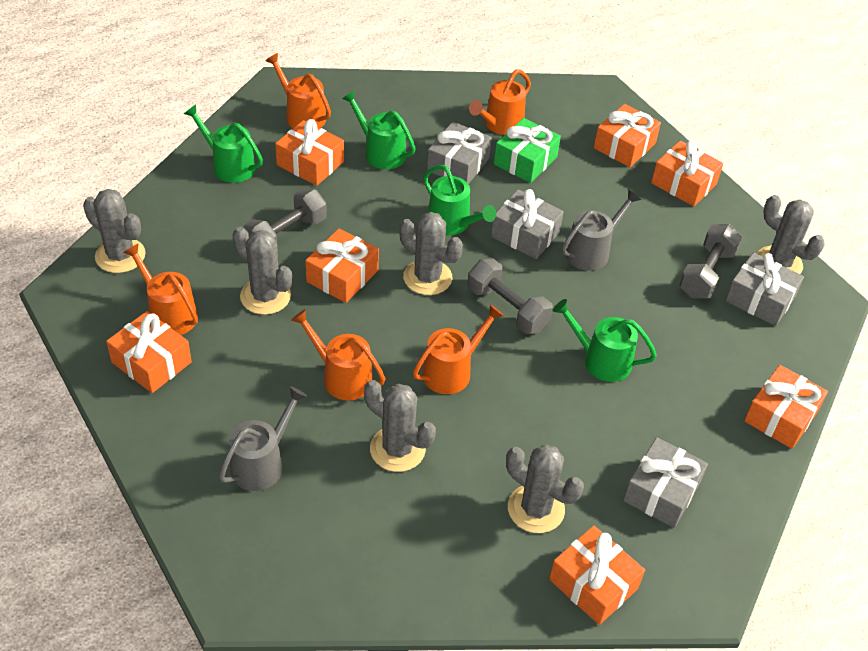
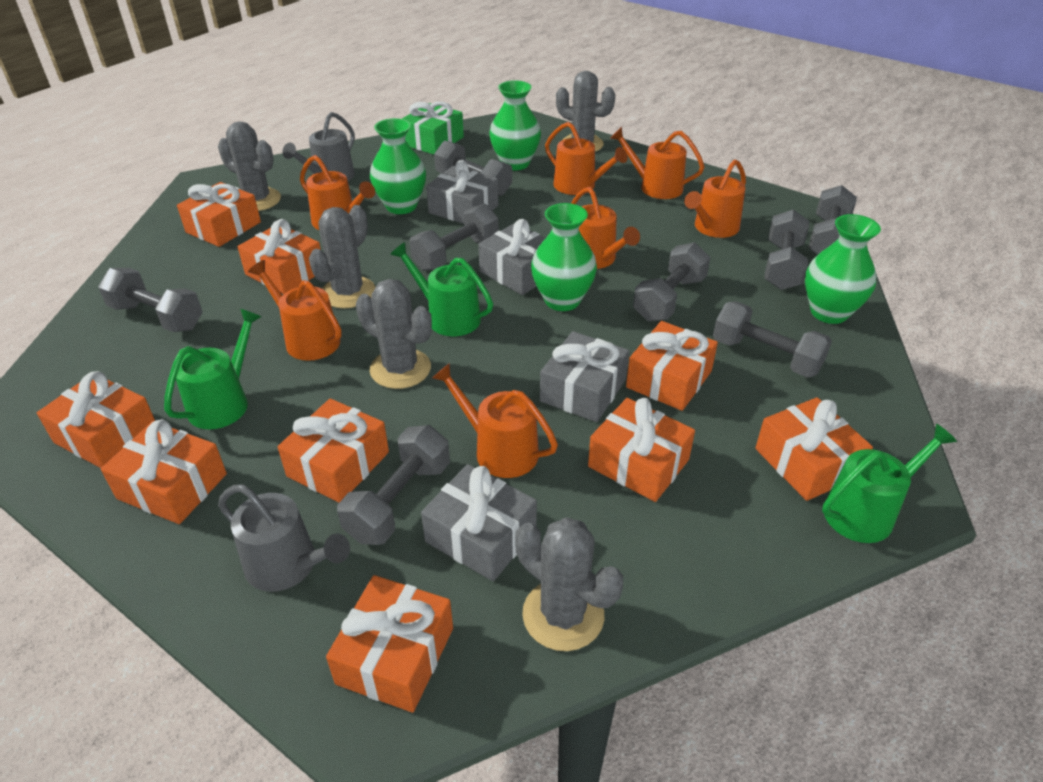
green vase: 0 -> 4
green watering can: 4 -> 3
grey cactus: 6 -> 5
grey dumbbell: 3 -> 8
orange gift: 7 -> 9
orange watering can: 5 -> 7

